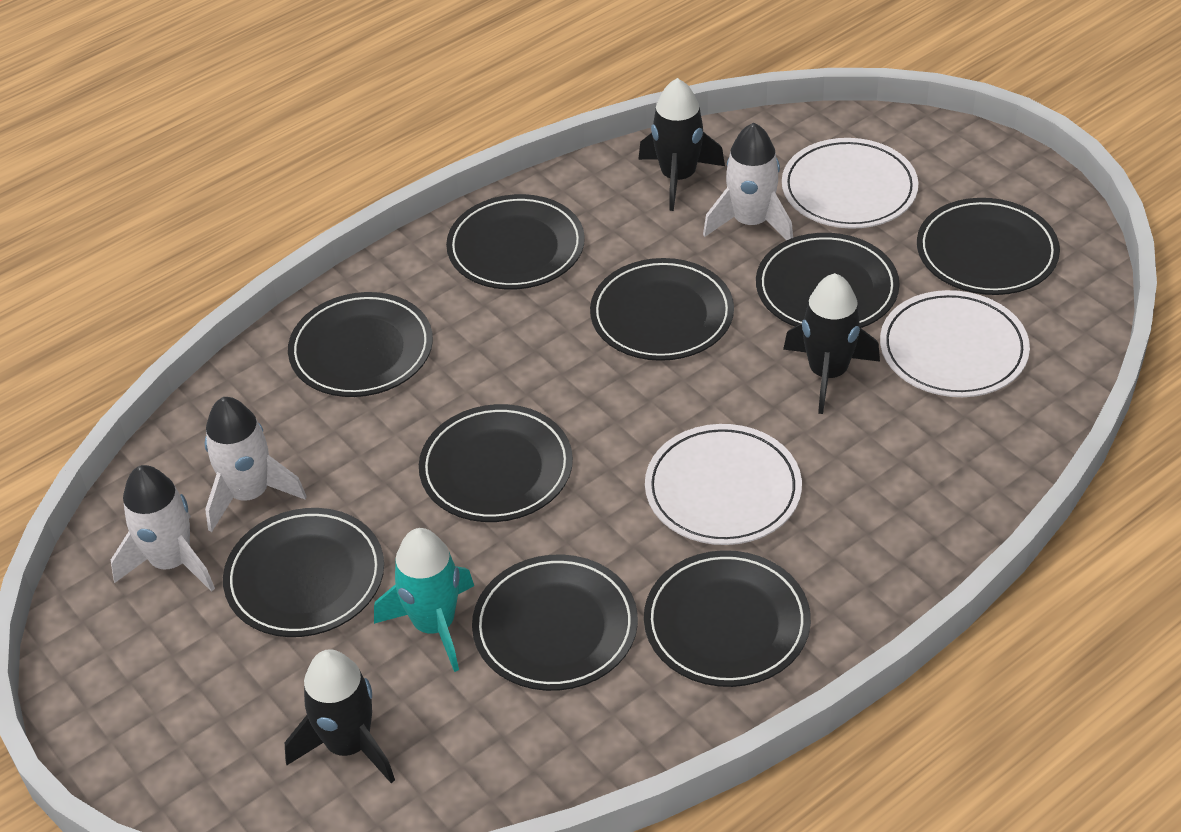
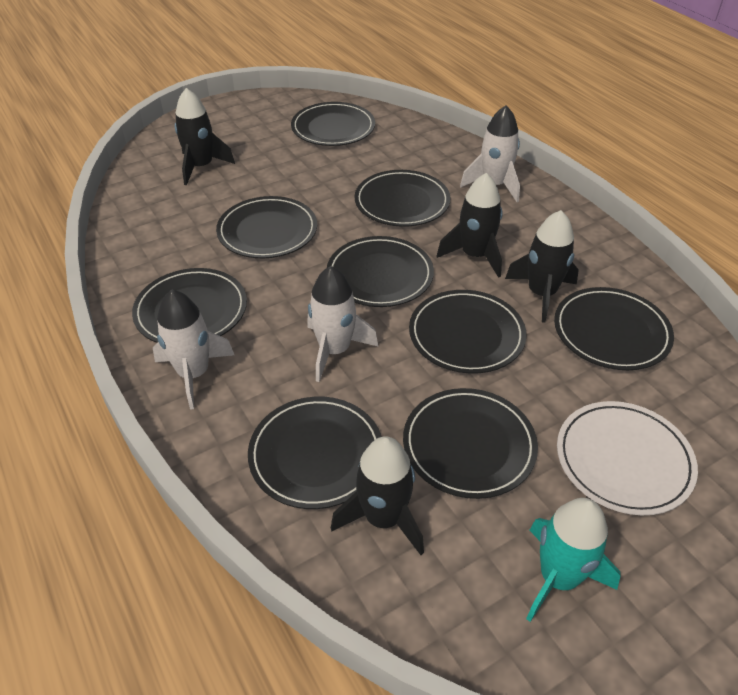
black rocket: 3 -> 4
white plate: 3 -> 1

